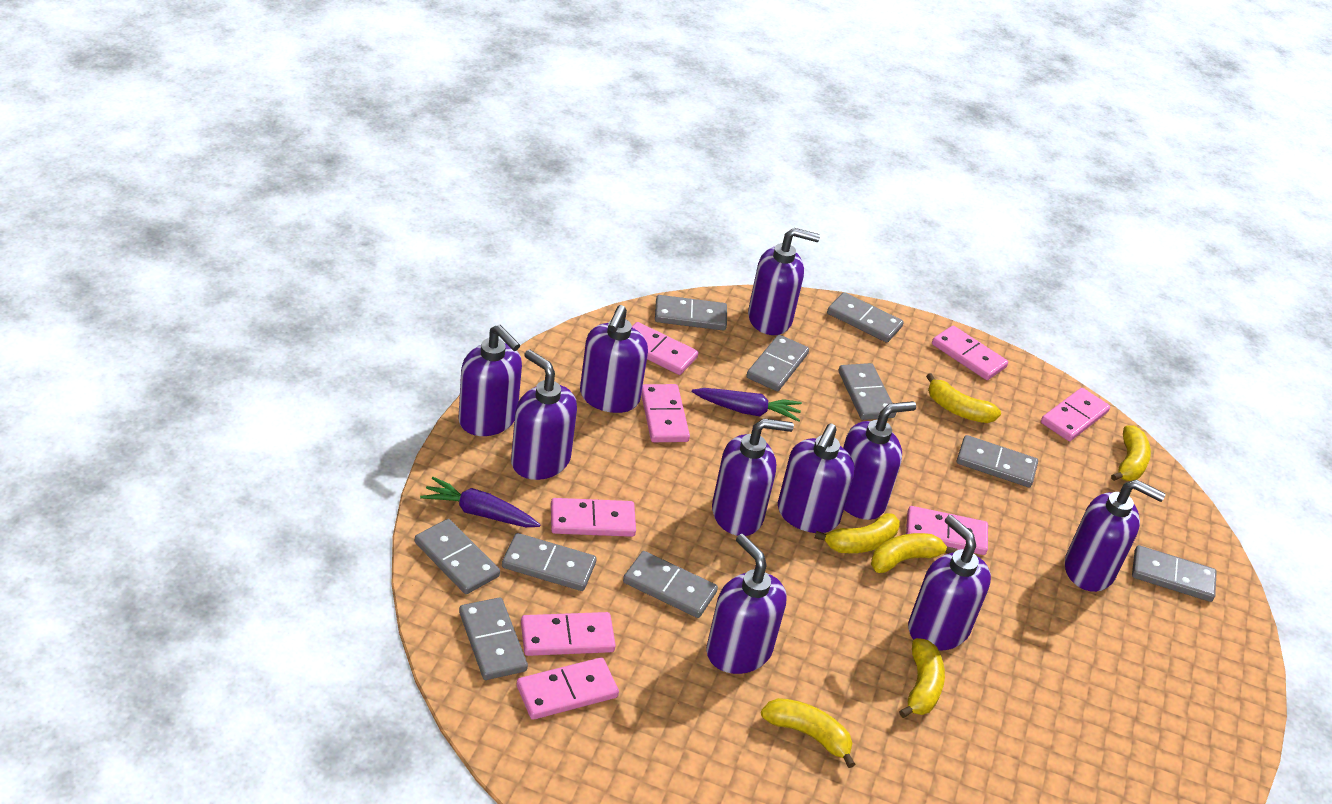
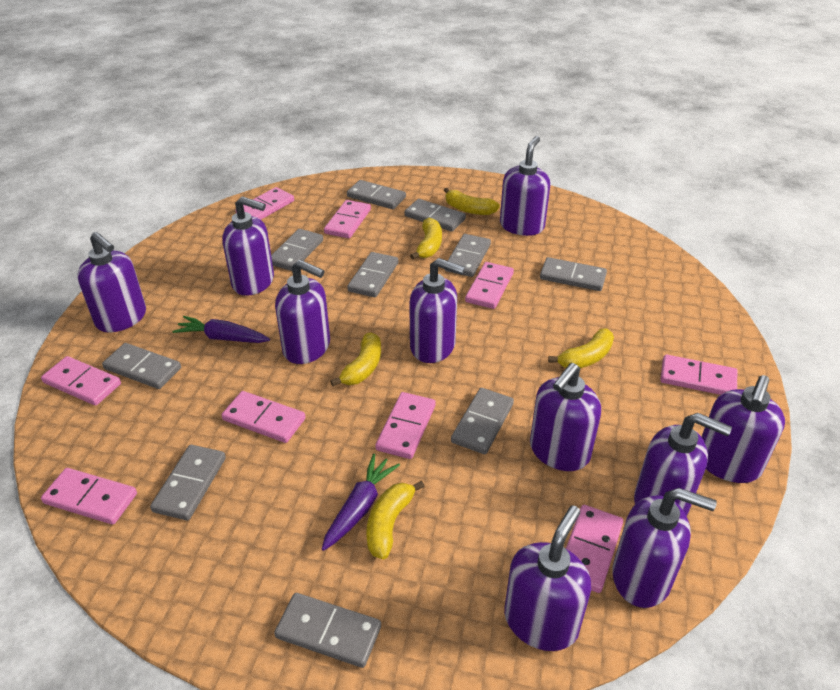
pink domino: 8 -> 9
yellow banana: 6 -> 5

